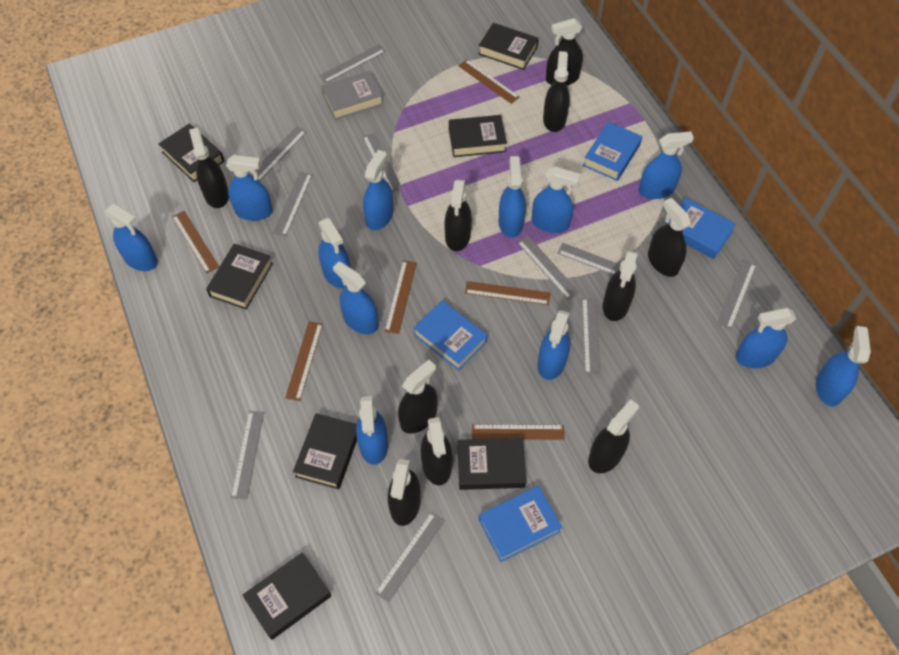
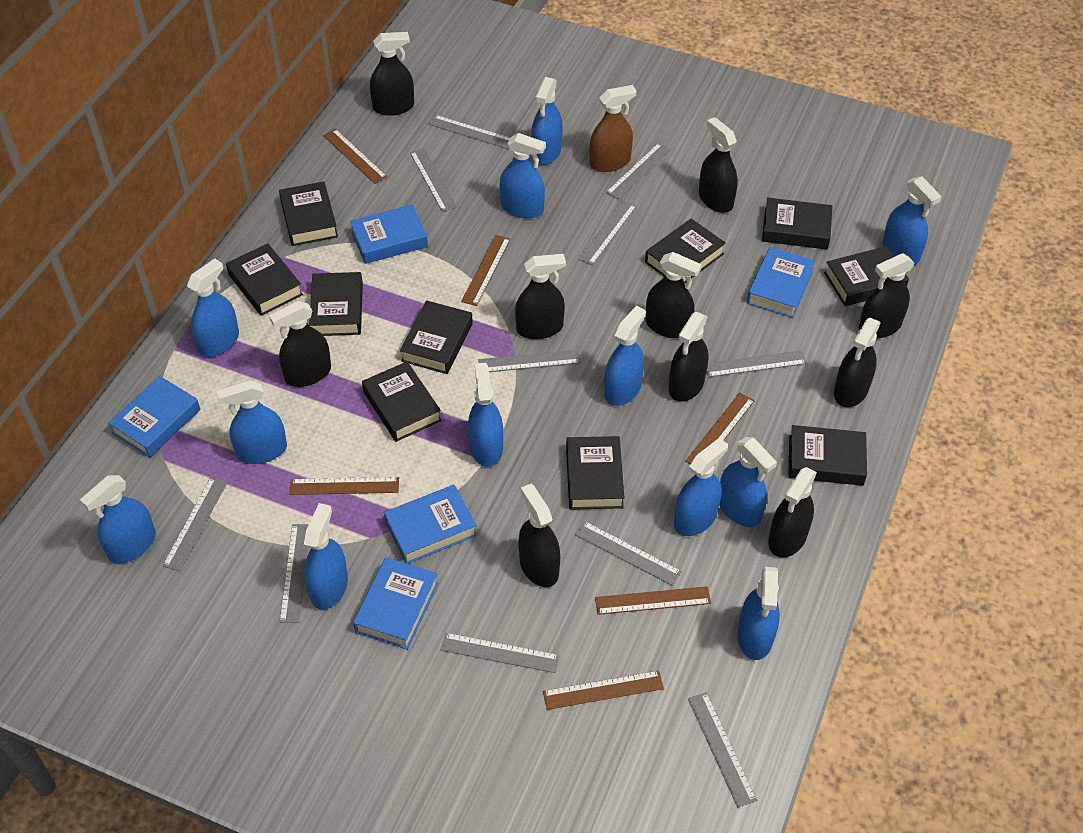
black book: 7 -> 10
blue book: 4 -> 5
brown spray bottle: 0 -> 1
grey book: 1 -> 0
grey ruler: 10 -> 11

